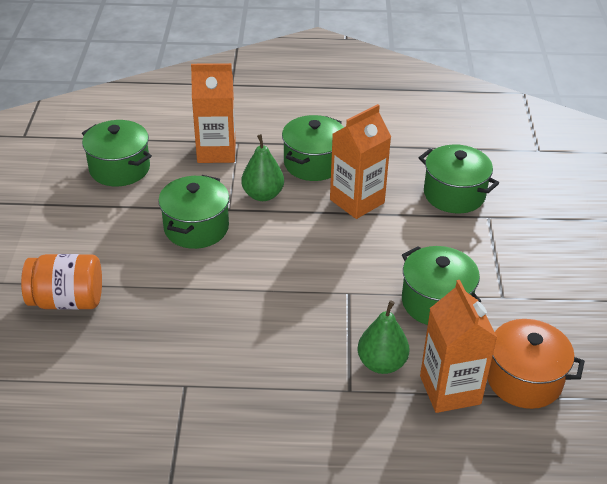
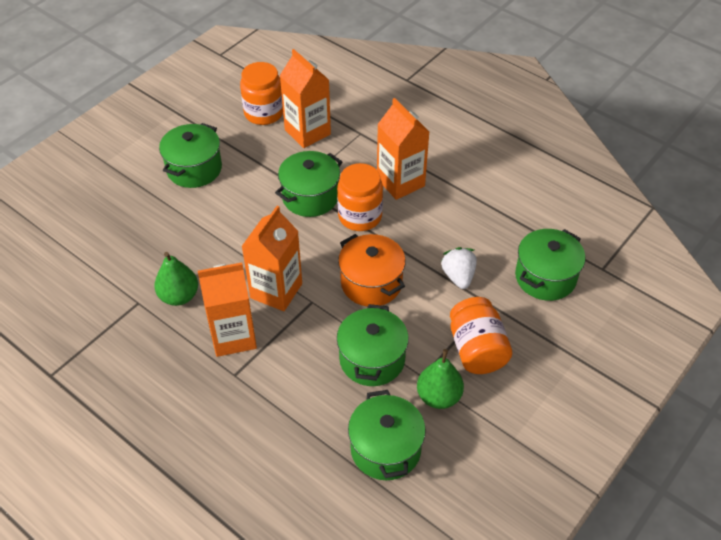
orange carton: 3 -> 4
orange jar: 1 -> 3
white strawberry: 0 -> 1

